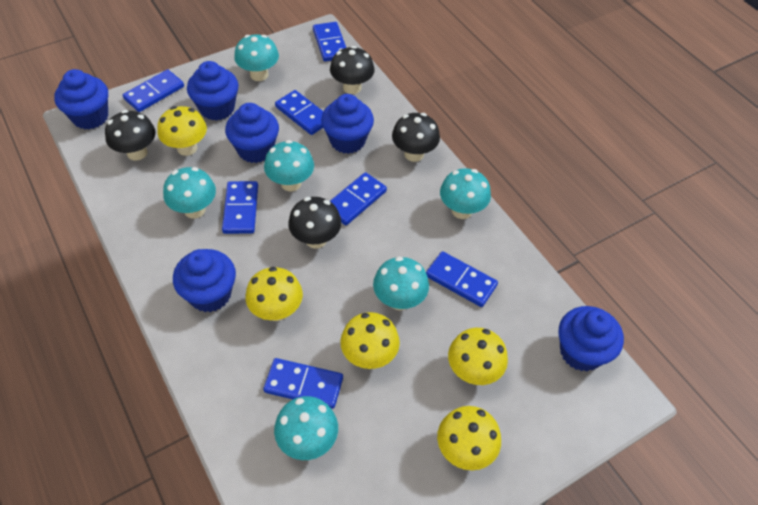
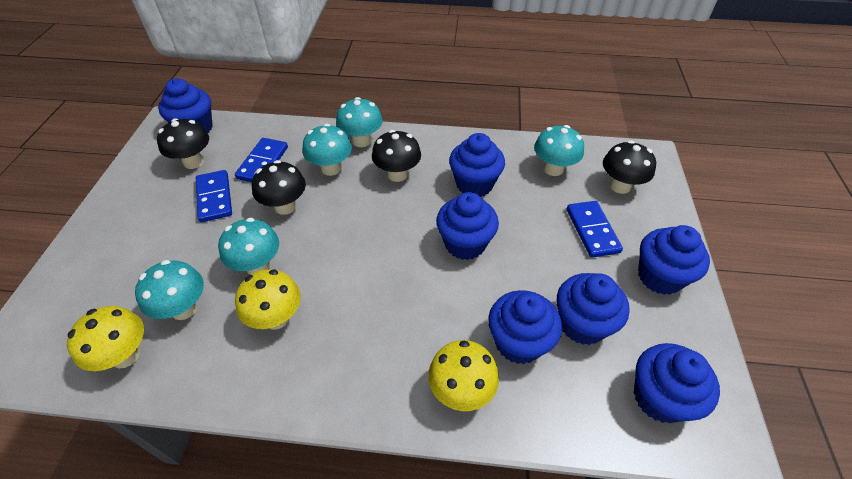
blue cupcake: 6 -> 7
blue domino: 7 -> 3
turquoise mushroom: 6 -> 5
yellow mushroom: 5 -> 3

